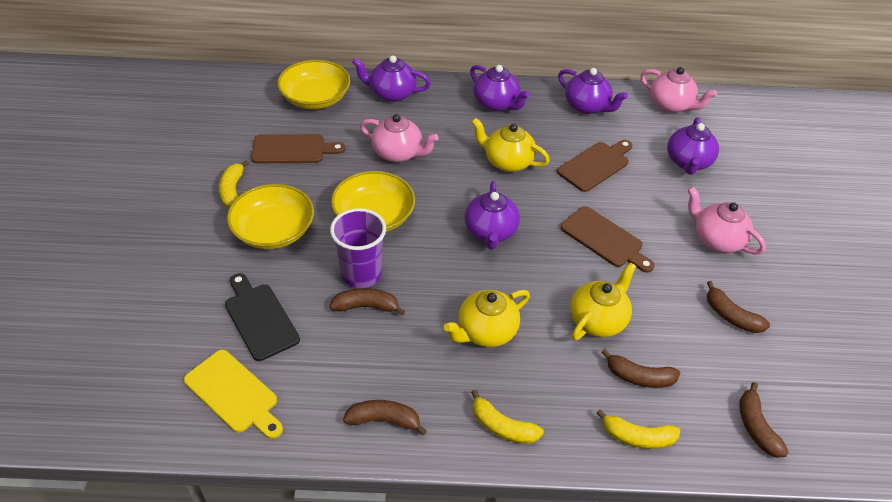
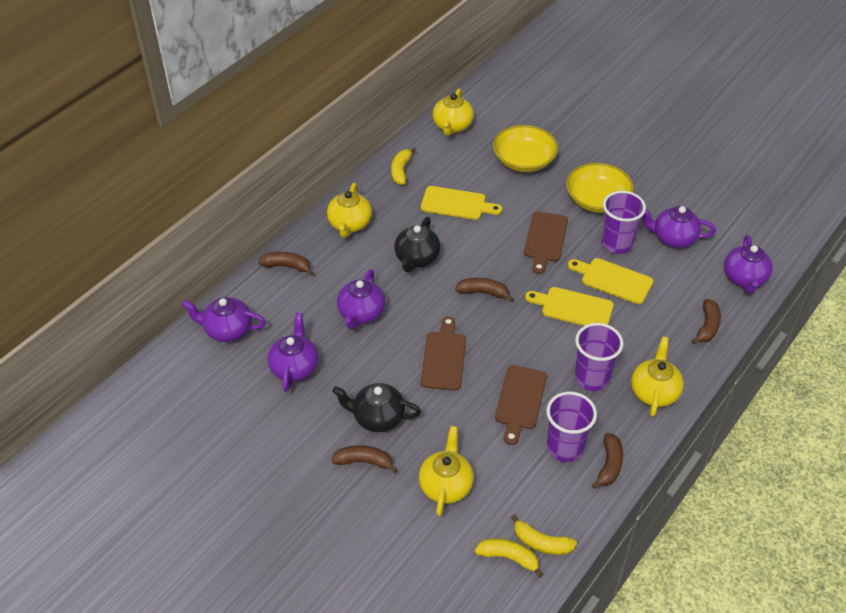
black cutting board: 1 -> 0
black teapot: 0 -> 2
pink teapot: 3 -> 0
purple cup: 1 -> 3
yellow bowl: 3 -> 2
yellow cutting board: 1 -> 3
yellow teapot: 3 -> 4

